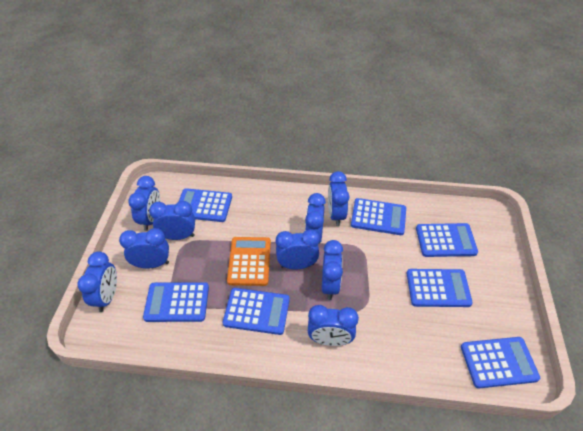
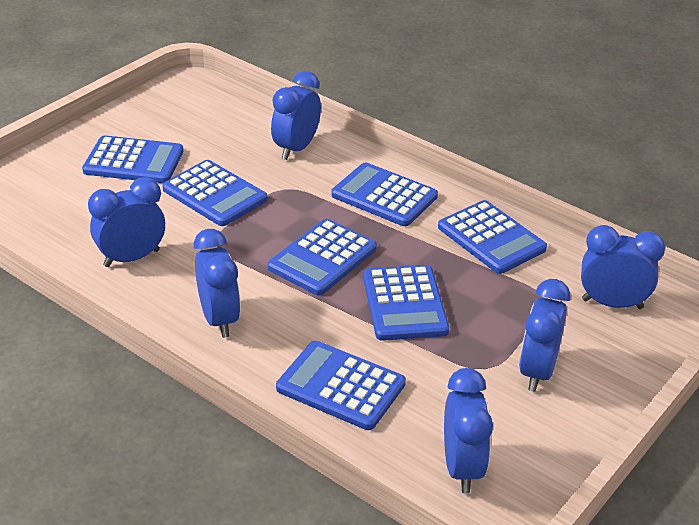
blue clock: 9 -> 6
orange calculator: 1 -> 0

